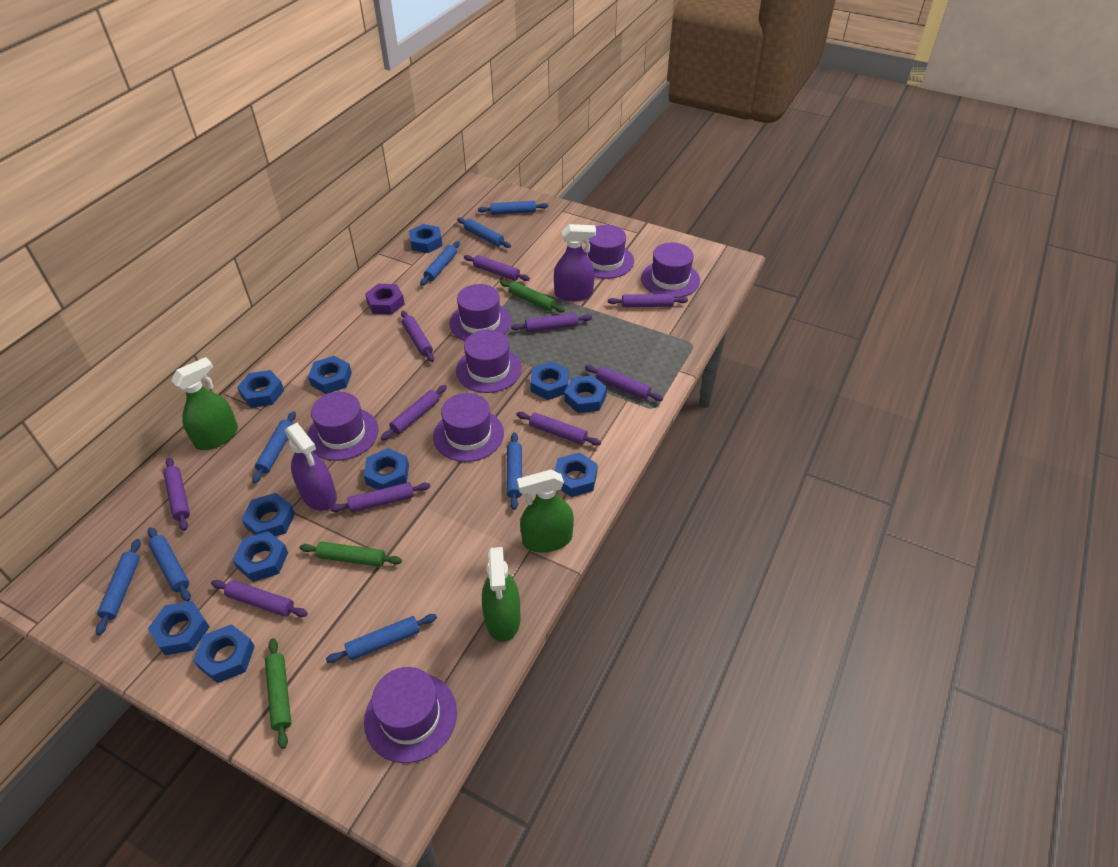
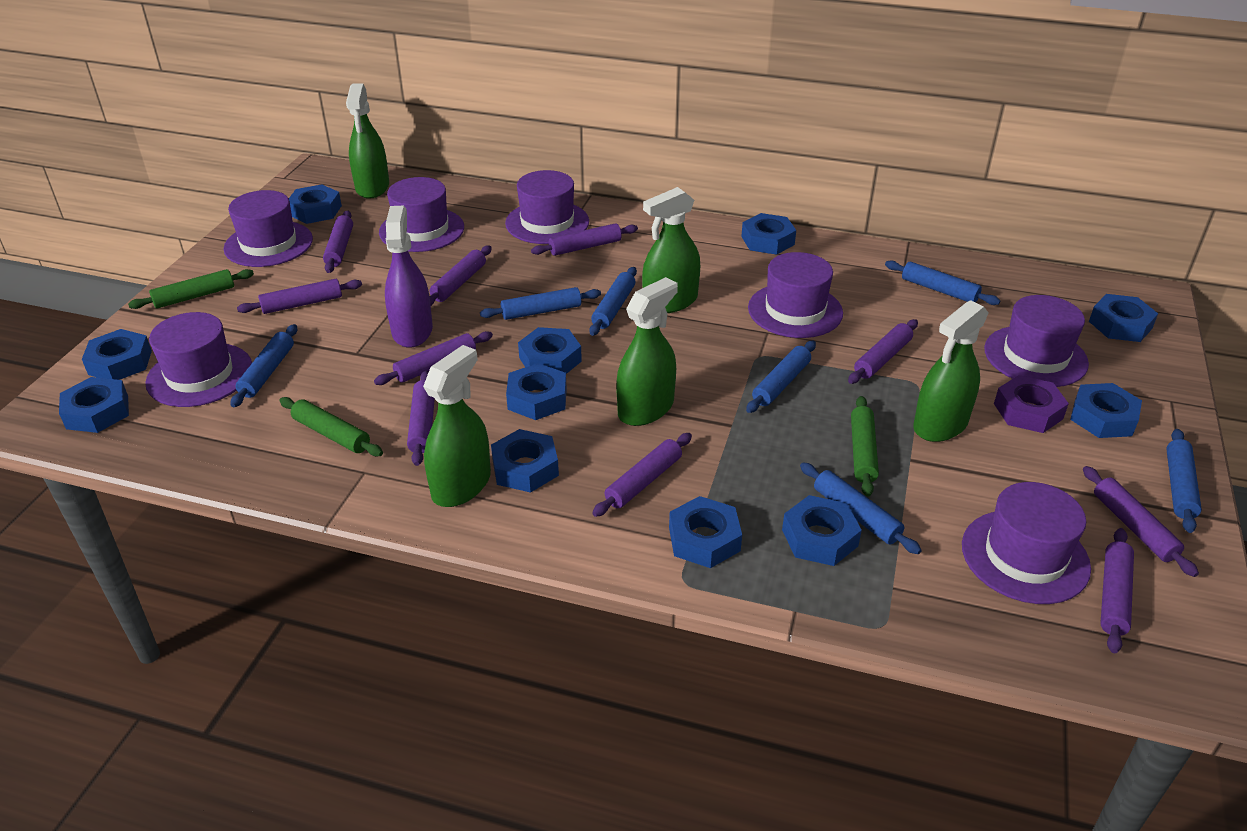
blue rolling pin: 8 -> 7
green spray bottle: 3 -> 5
purple spray bottle: 2 -> 1

